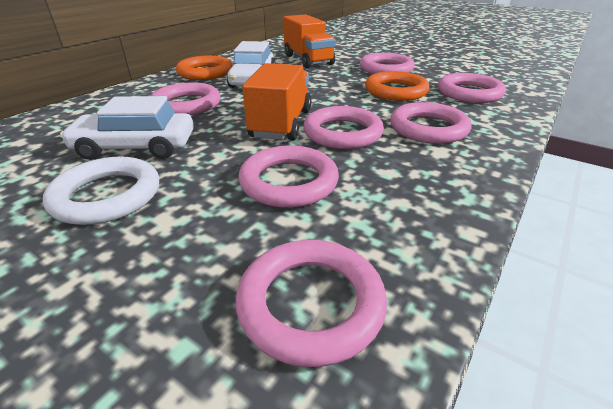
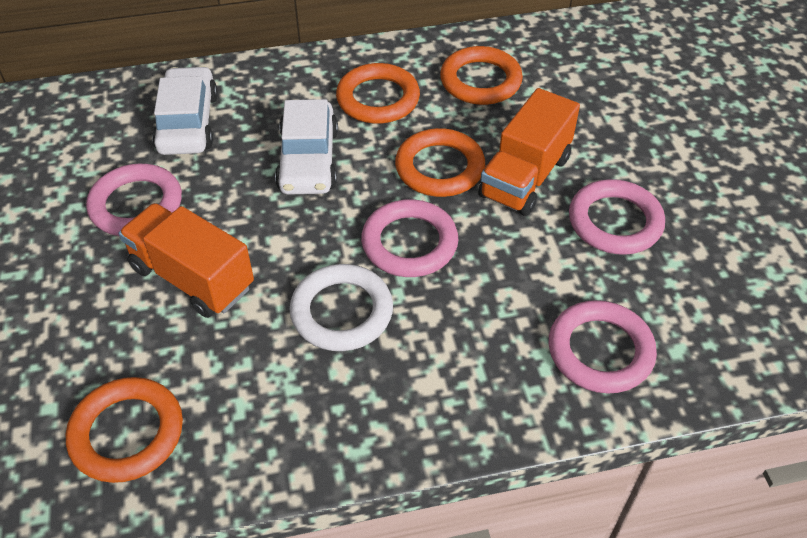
orange ring: 2 -> 4
pink ring: 7 -> 4

